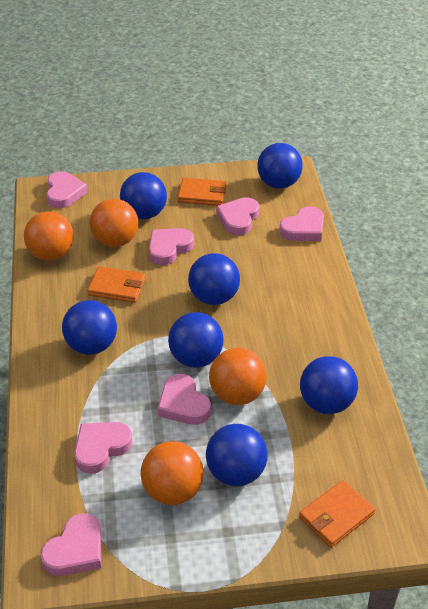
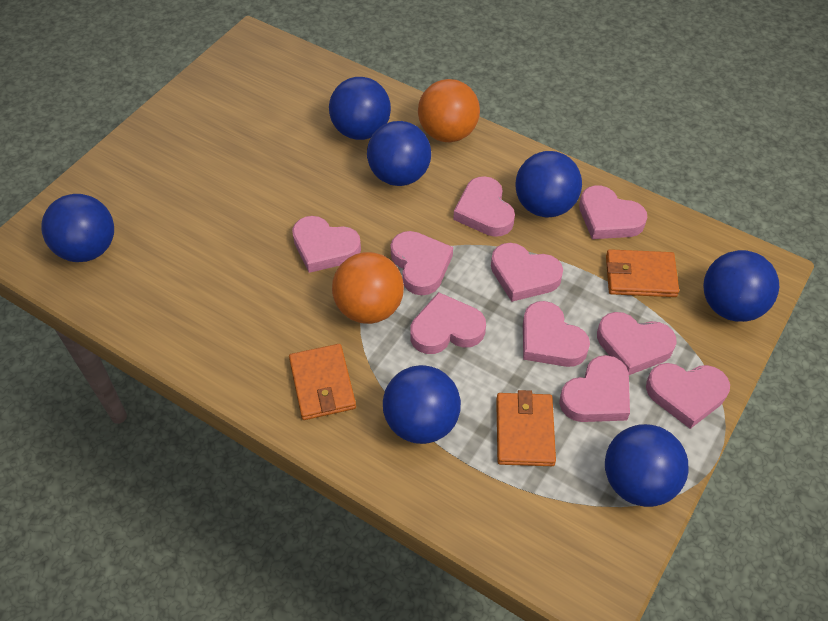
orange ball: 4 -> 2
pink heart: 7 -> 10

